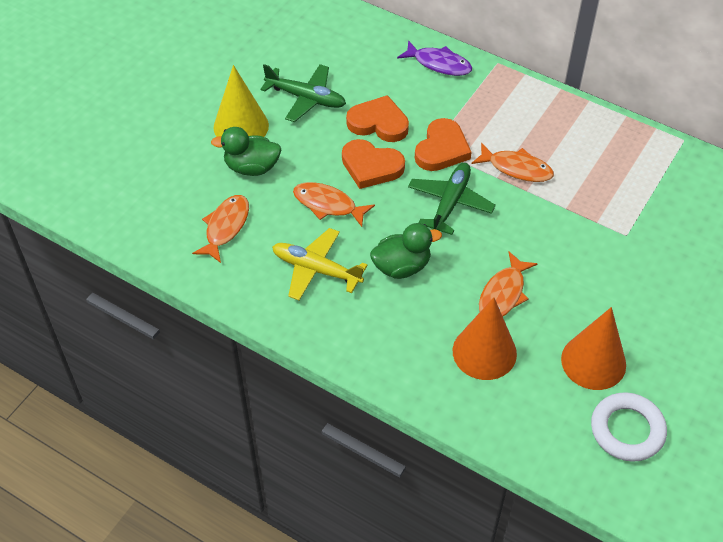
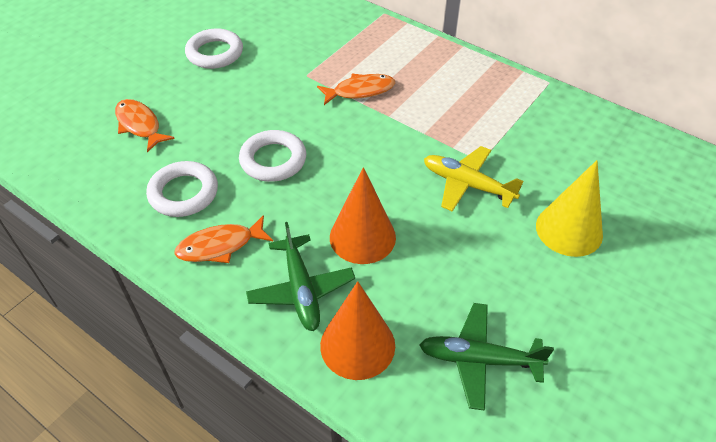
green duck: 2 -> 0
orange fish: 4 -> 3
orange heart: 3 -> 0
purple fish: 1 -> 0
white ring: 1 -> 3

